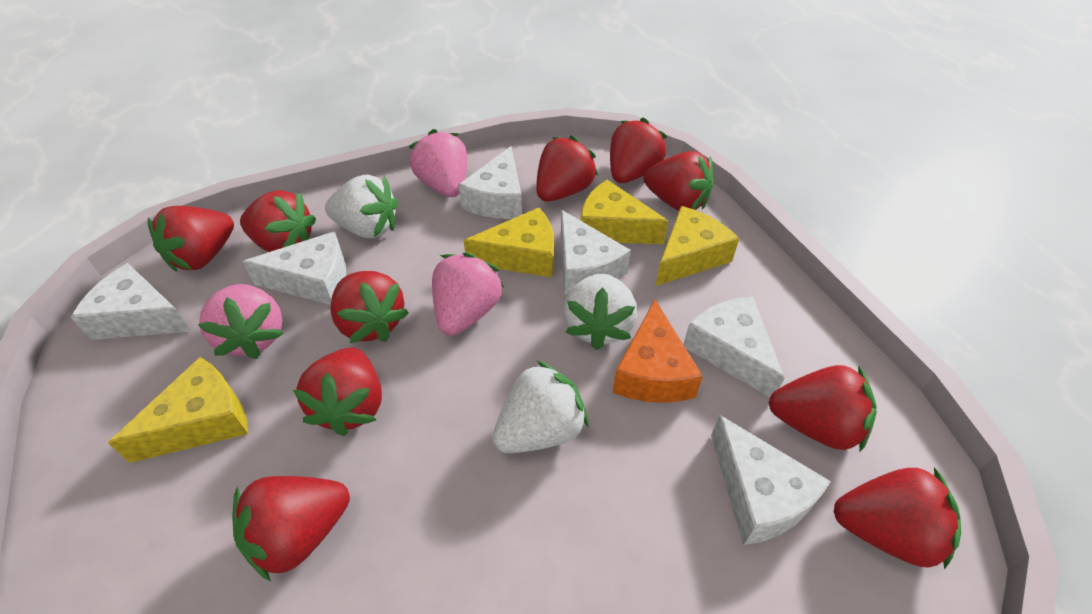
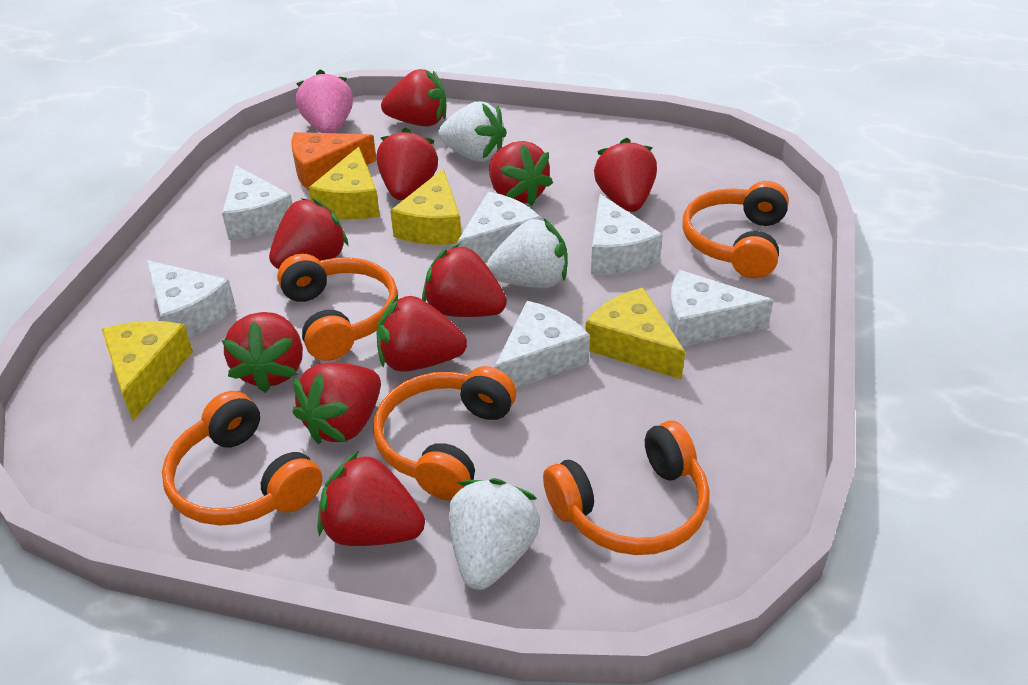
orange headphones: 0 -> 5
pink strawberry: 3 -> 1

